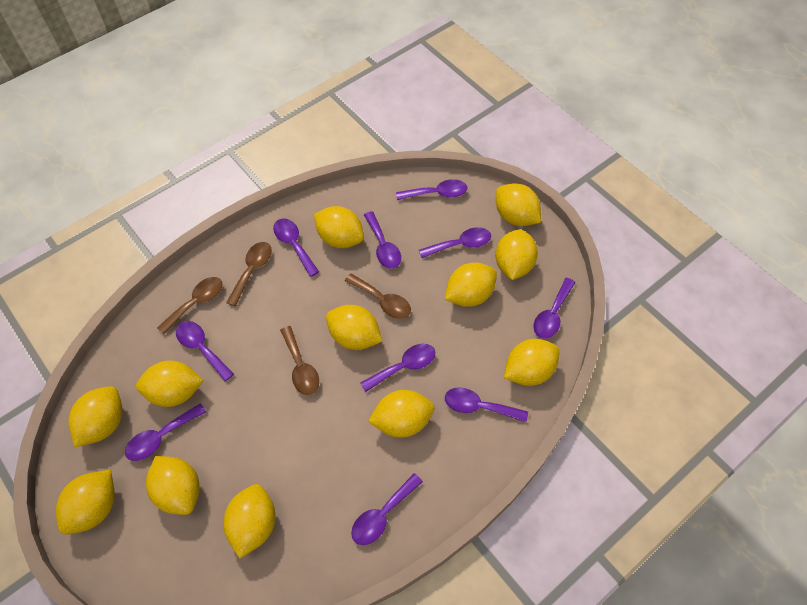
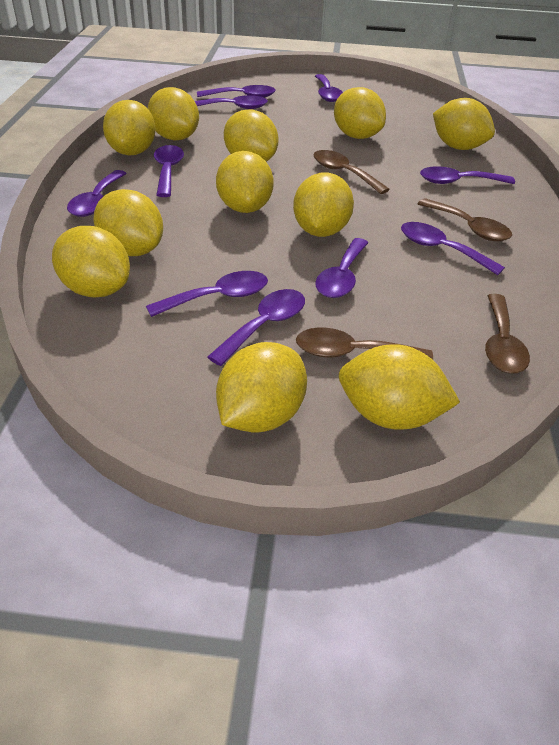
yellow lemon: 12 -> 11

